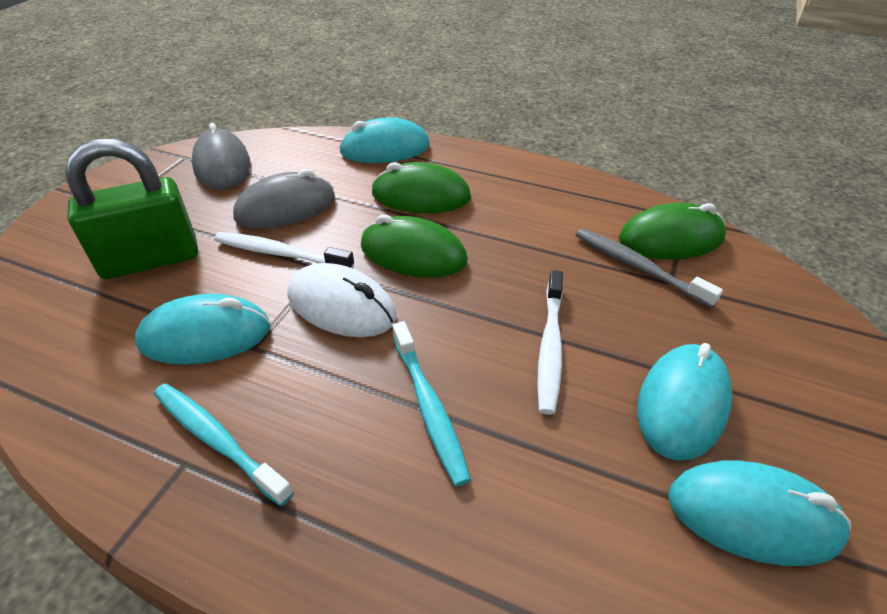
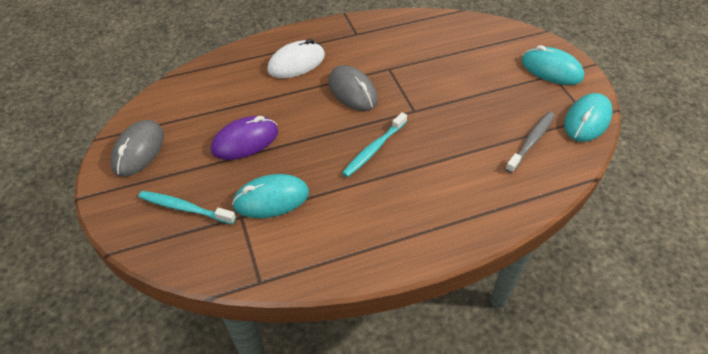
green mouse: 3 -> 0
green padlock: 1 -> 0
purple mouse: 0 -> 1
turquoise mouse: 4 -> 3
white toothbrush: 2 -> 0

